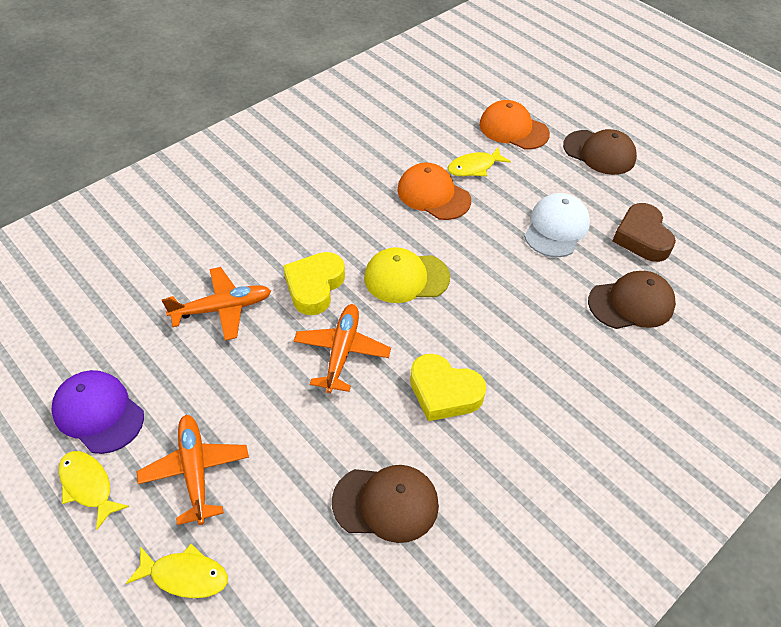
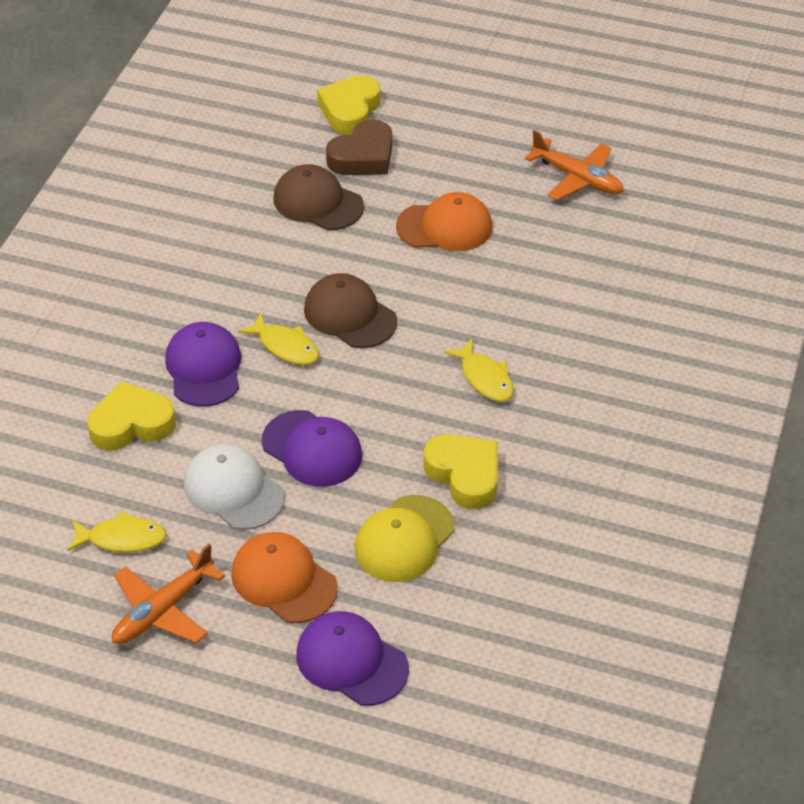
brown cap: 3 -> 2
orange plane: 3 -> 2
purple cap: 1 -> 3
yellow heart: 2 -> 3

